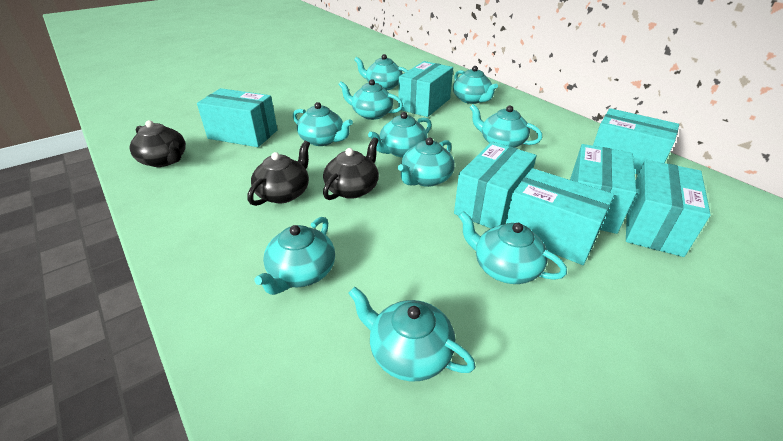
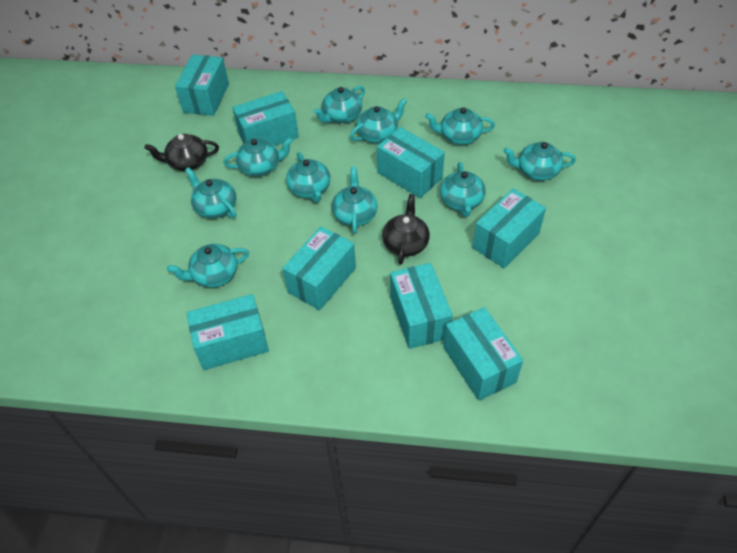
black teapot: 3 -> 2
turquoise box: 7 -> 8

